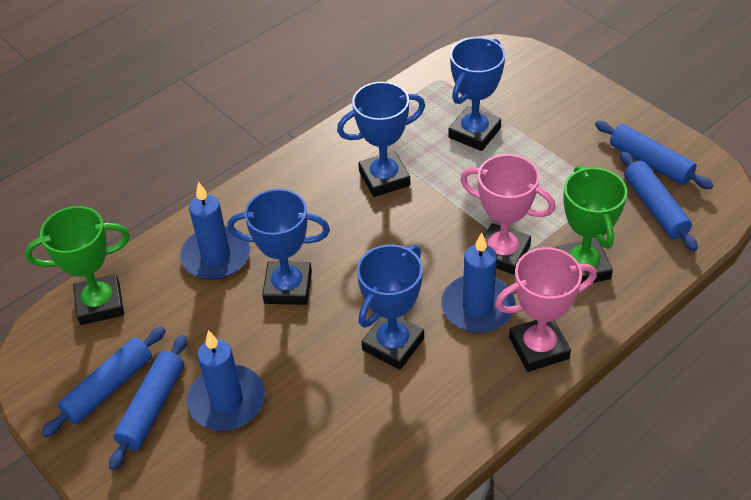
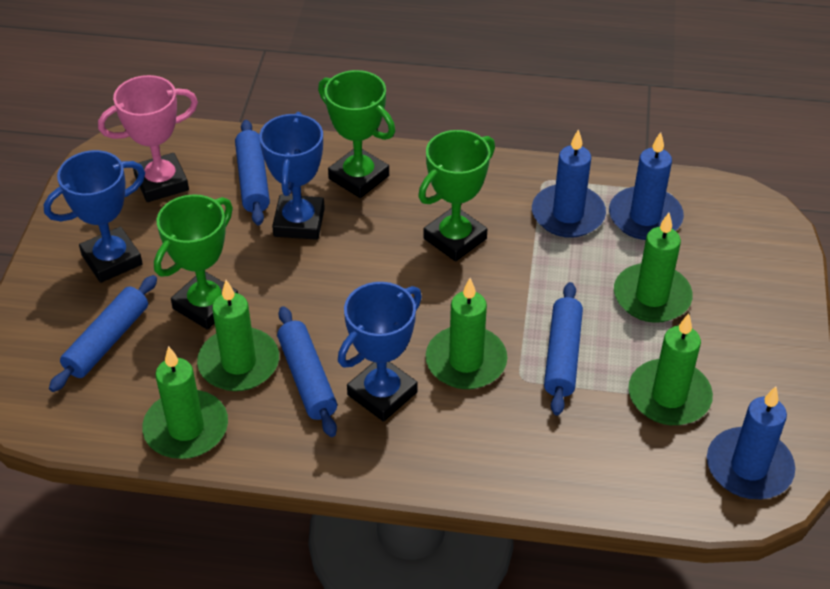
blue trophy: 4 -> 3
green candle: 0 -> 5
green trophy: 2 -> 3
pink trophy: 2 -> 1

